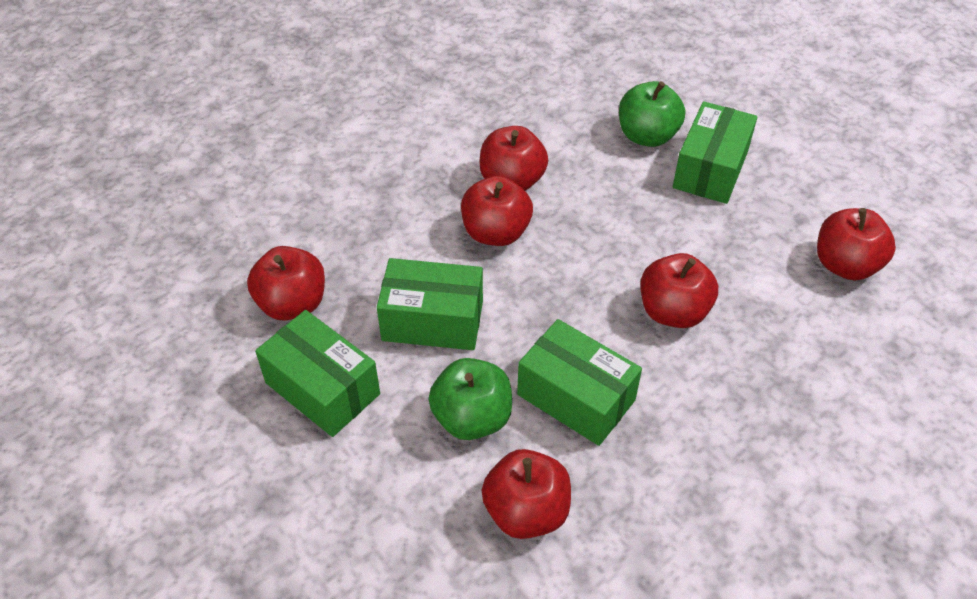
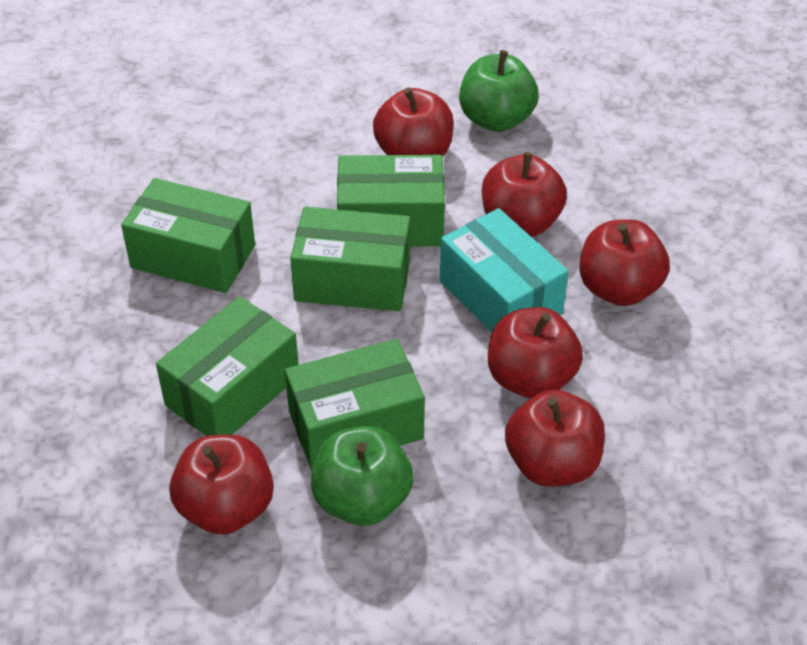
green box: 4 -> 5
turquoise box: 0 -> 1

